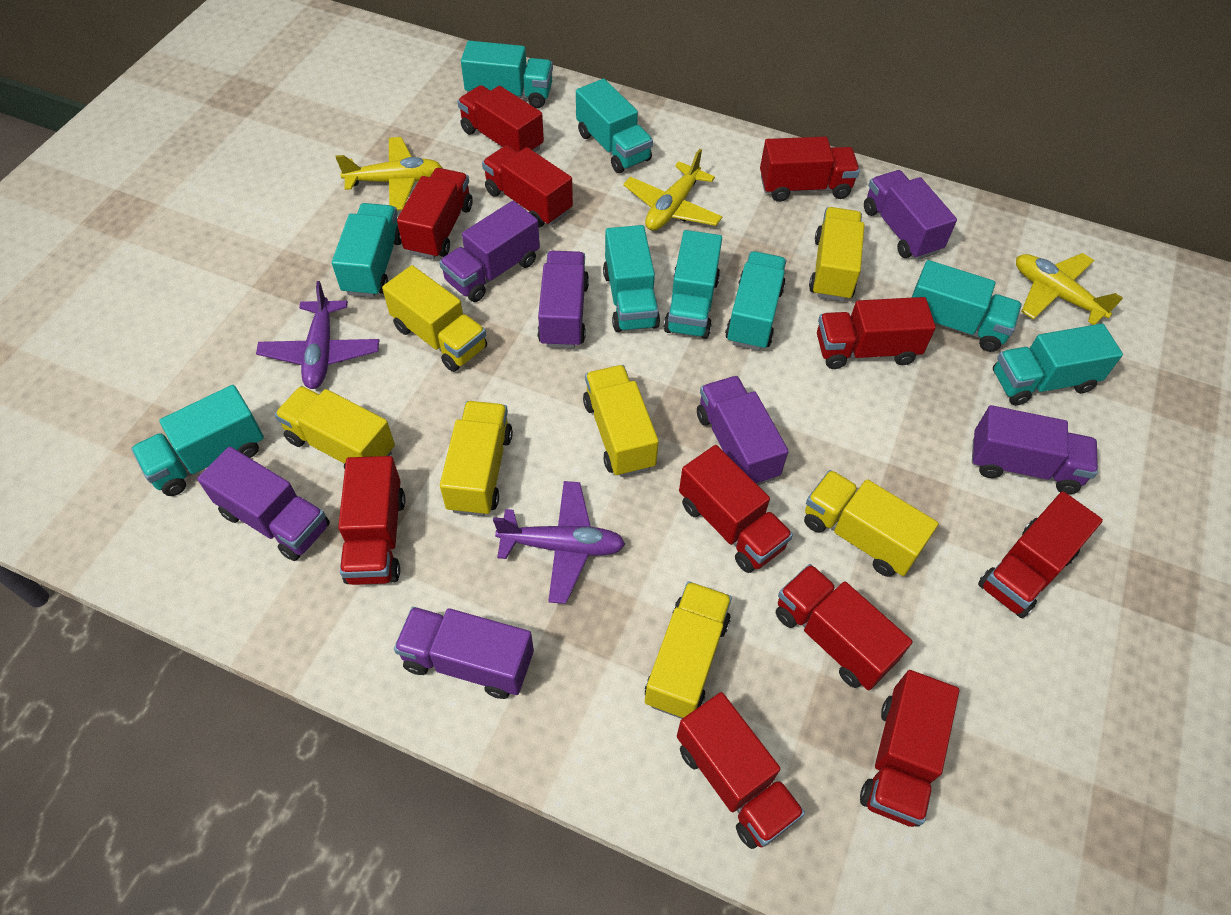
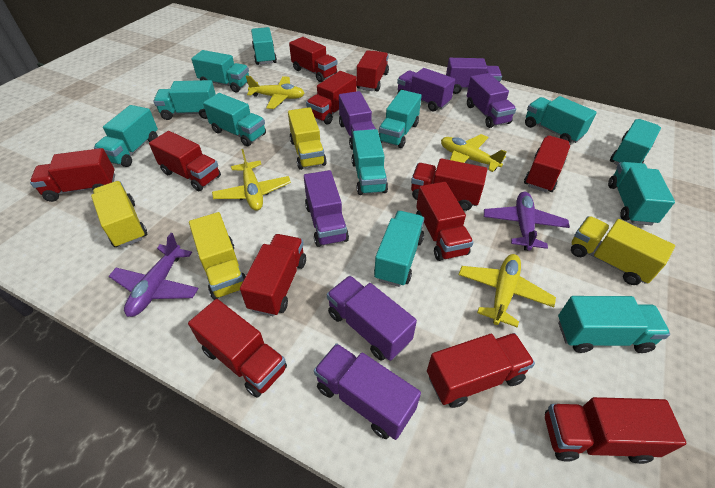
red truck: 11 -> 12
turquoise truck: 9 -> 12
yellow plane: 3 -> 4
yellow truck: 7 -> 4

